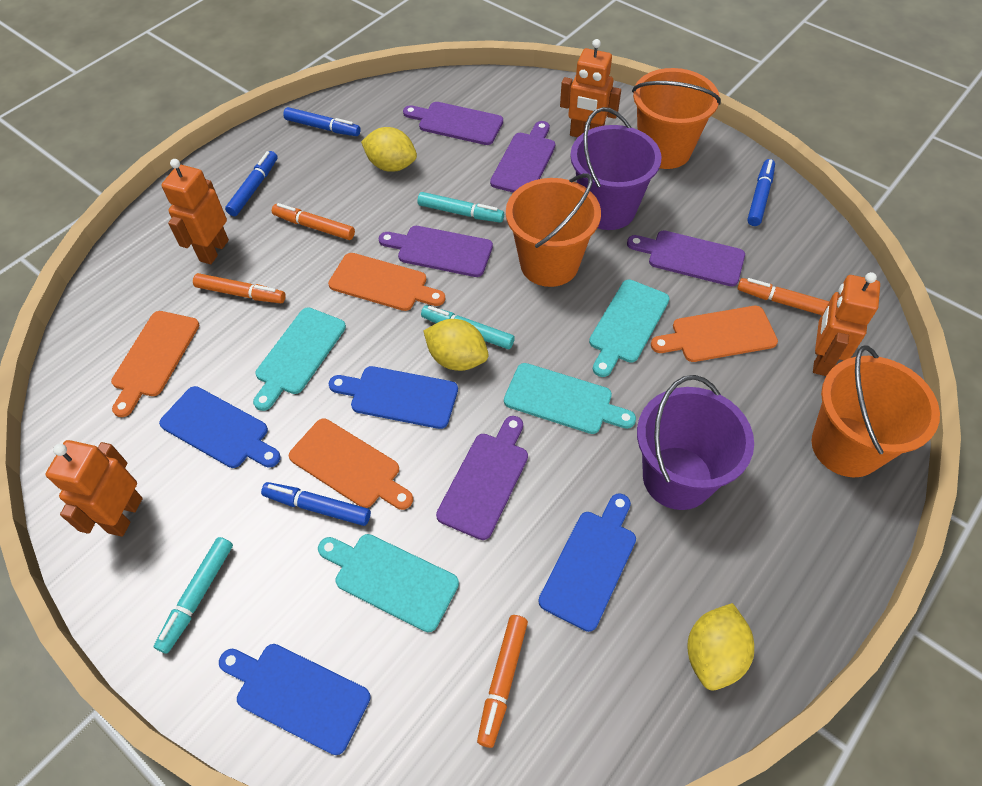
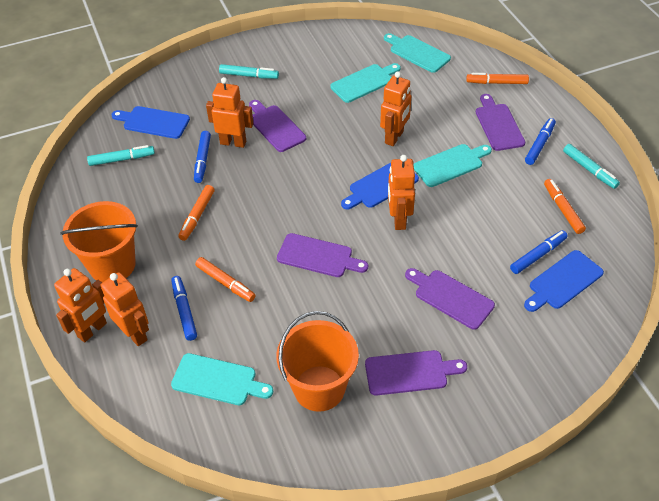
blue cutting board: 4 -> 3
orange bucket: 3 -> 2
orange cutting board: 4 -> 0
orange robot: 4 -> 5
purple bucket: 2 -> 0
yellow lemon: 3 -> 0

